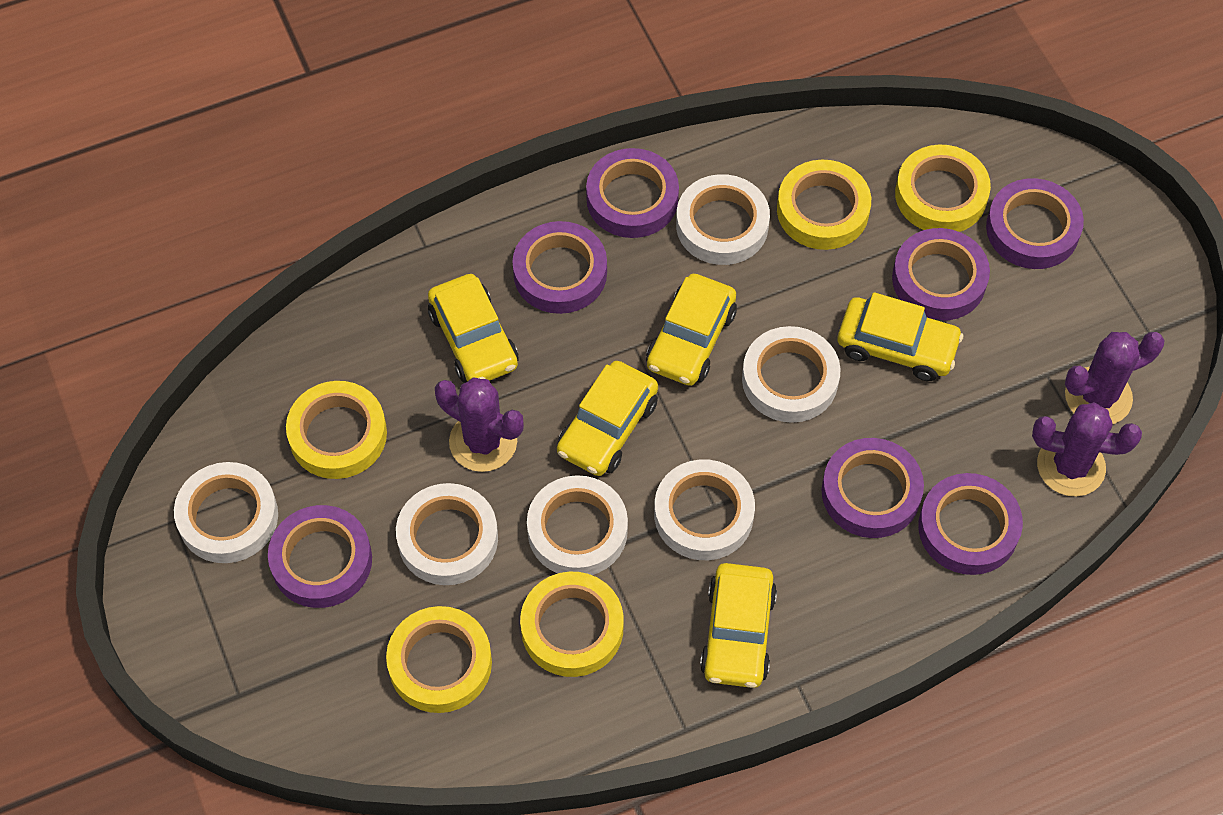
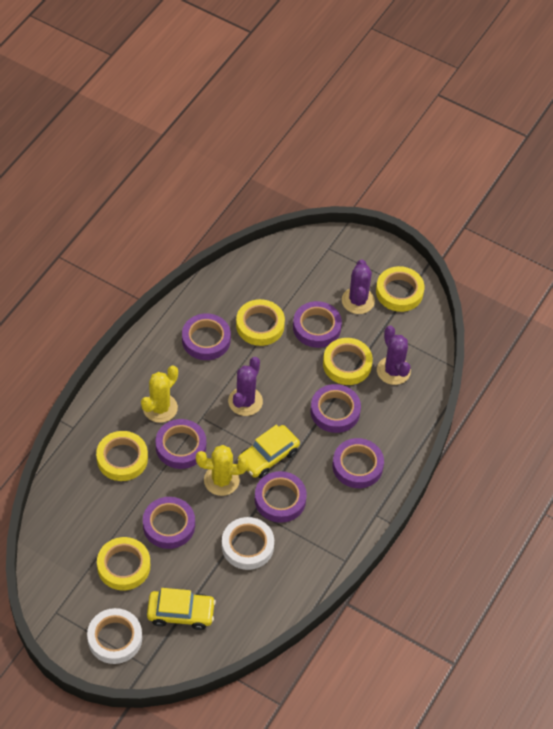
white tape: 6 -> 2
yellow cactus: 0 -> 2
yellow car: 5 -> 2

